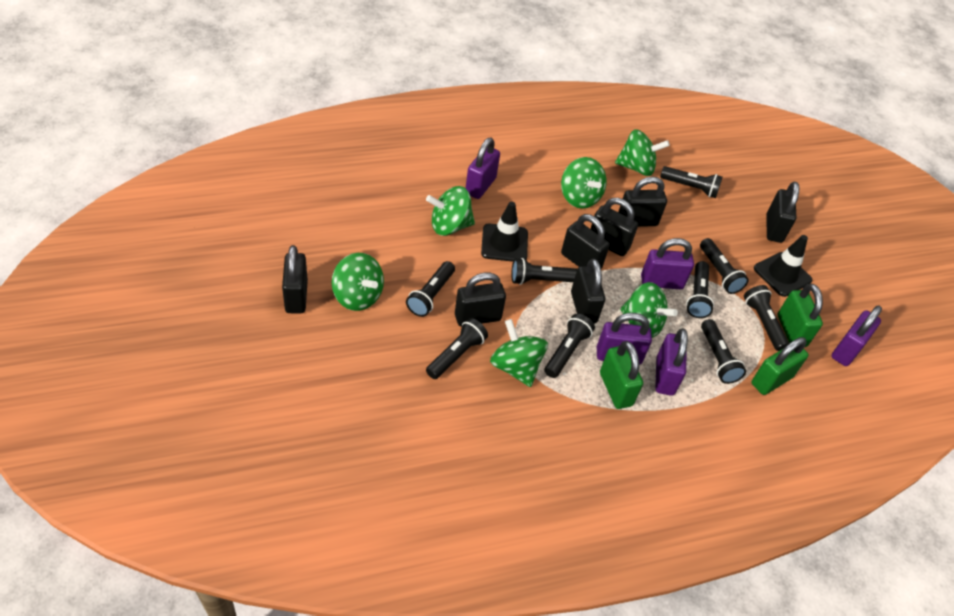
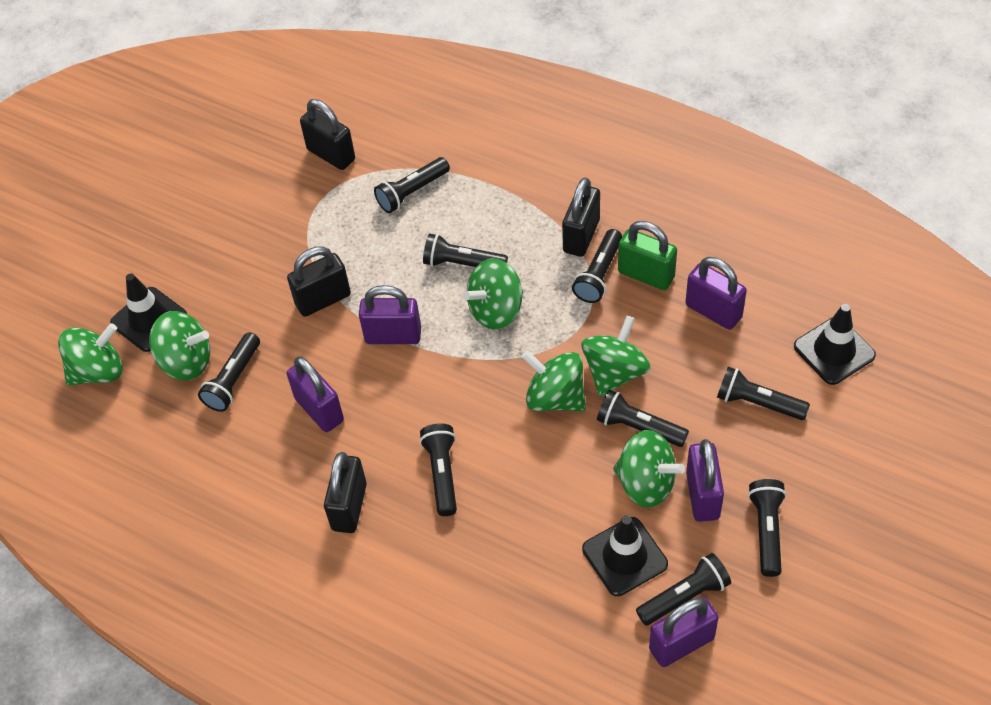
black padlock: 7 -> 4
black traffic cone: 2 -> 3
green padlock: 3 -> 1

